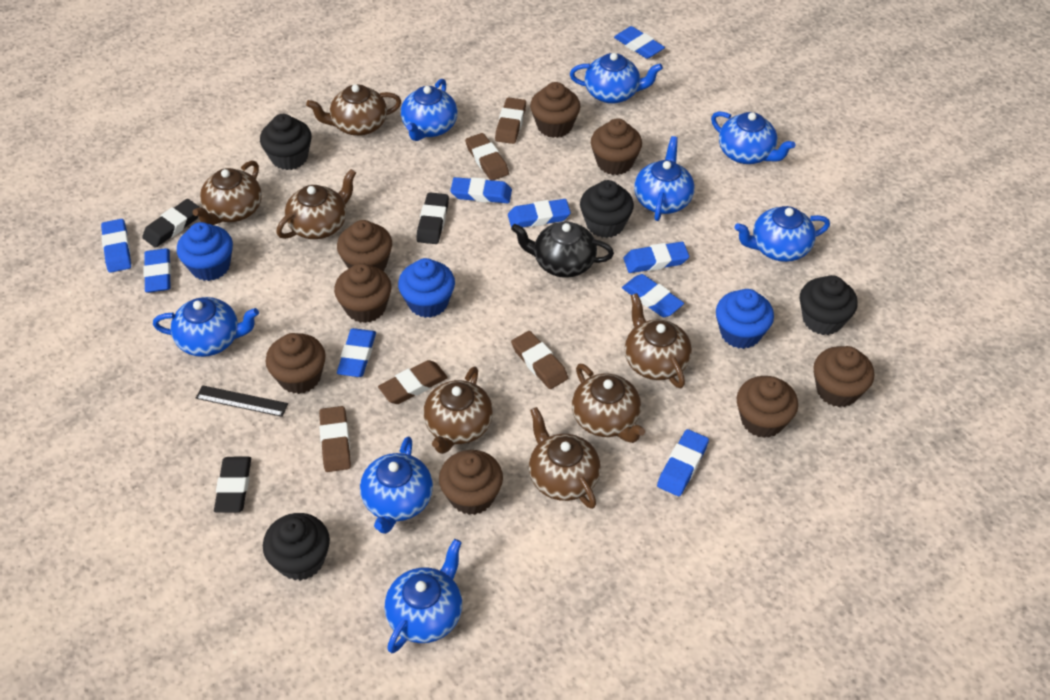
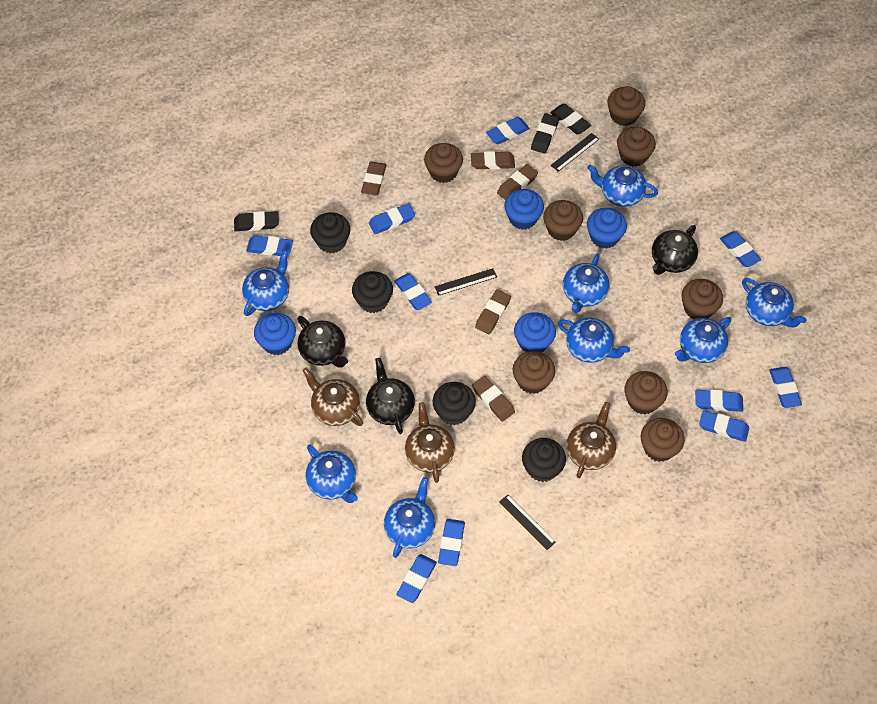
black ruler: 1 -> 3
black teapot: 1 -> 3
blue cupcake: 3 -> 4
blue eraser: 9 -> 10
brown teapot: 7 -> 3

